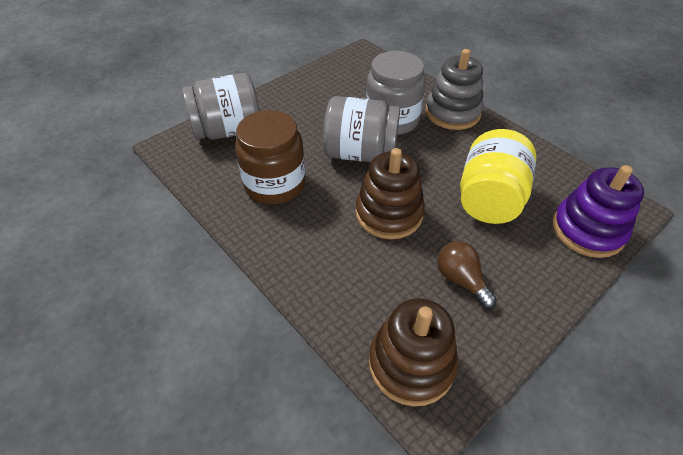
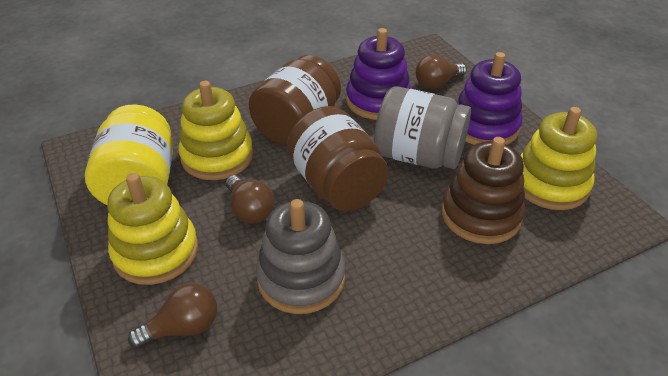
brown jar: 1 -> 2
brown light bulb: 1 -> 3
brown stacking toy: 2 -> 1
grey jar: 3 -> 1
purple stacking toy: 1 -> 2
yellow stacking toy: 0 -> 3

